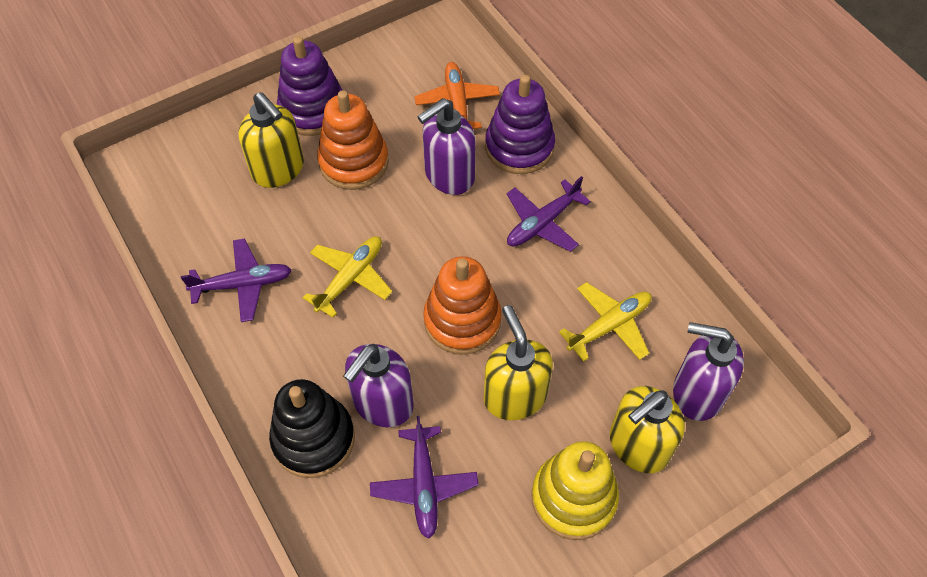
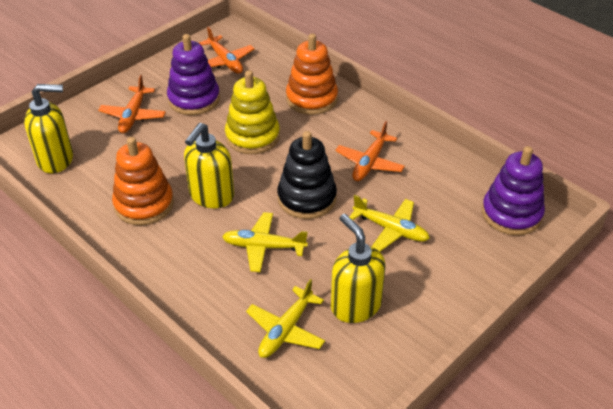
orange plane: 1 -> 3
purple plane: 3 -> 0
purple soap dispenser: 3 -> 0
yellow plane: 2 -> 3

